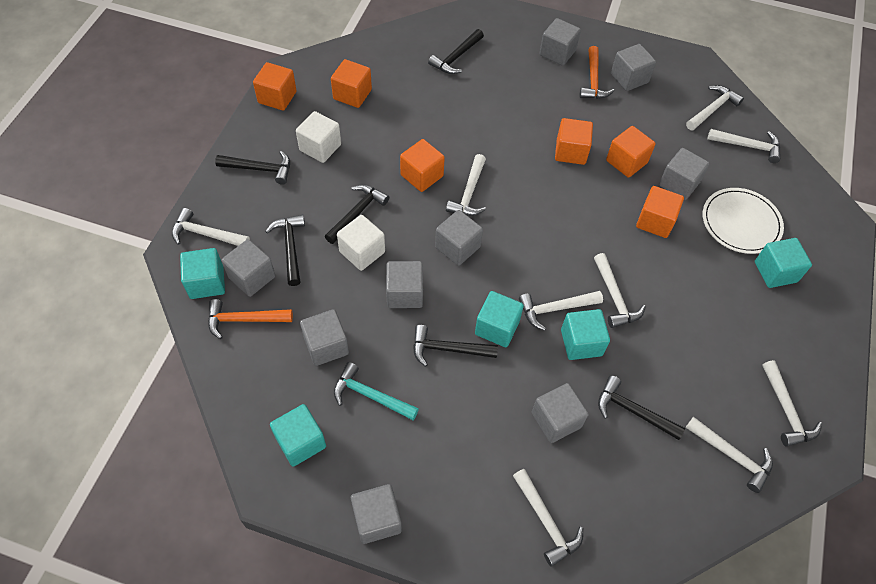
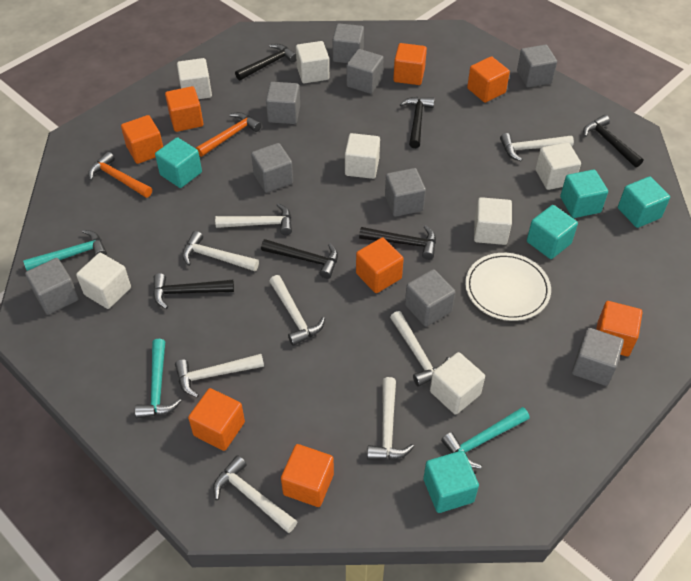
orange cube: 6 -> 8
turquoise hammer: 1 -> 3
white cube: 2 -> 7
white hammer: 9 -> 8

